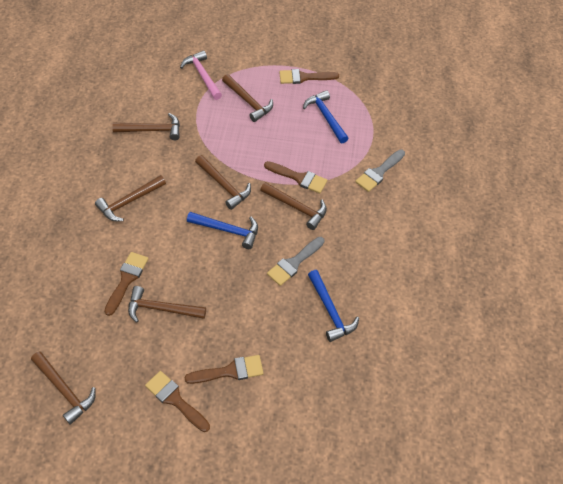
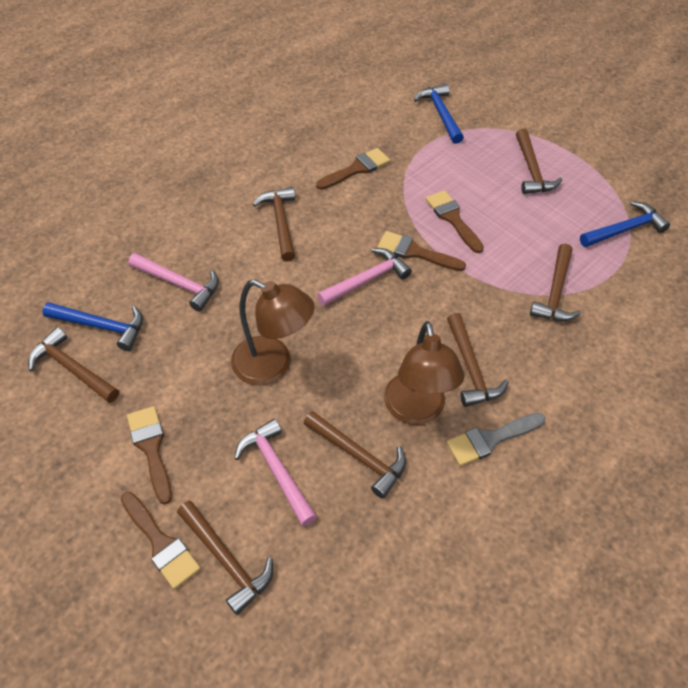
brown lamp: 0 -> 2
grey brush: 2 -> 1
pink hammer: 1 -> 3

